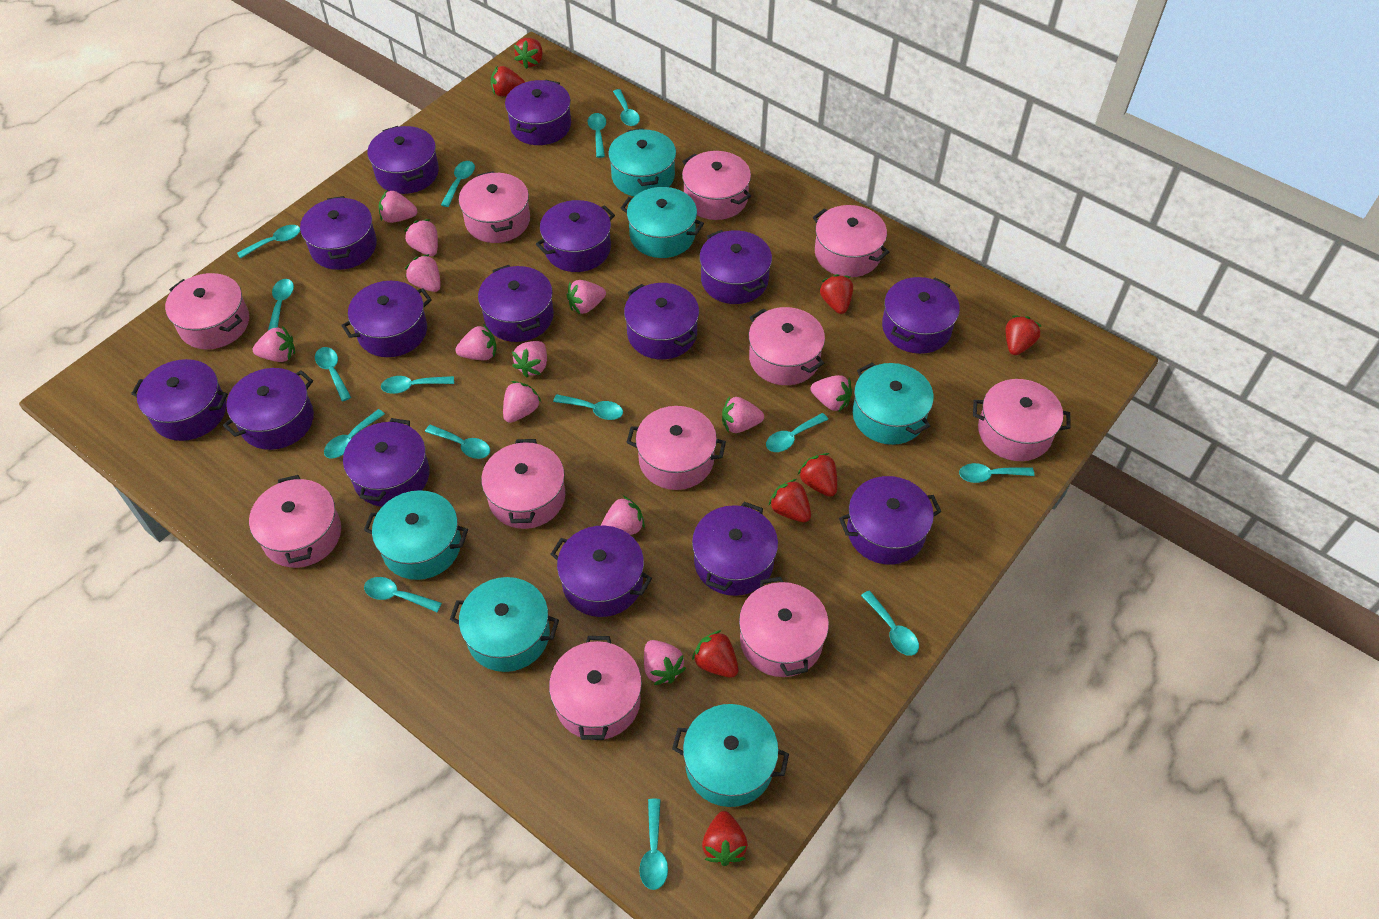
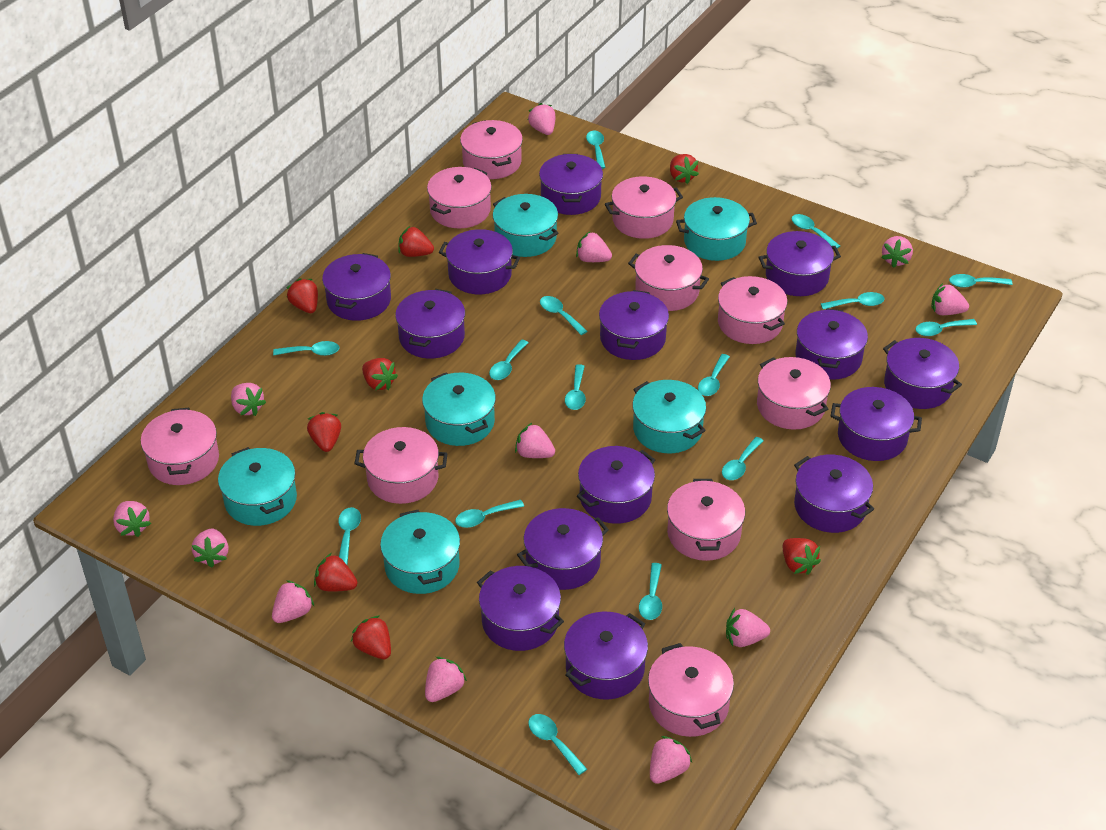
pink pot: 11 -> 10
purple pot: 15 -> 14

